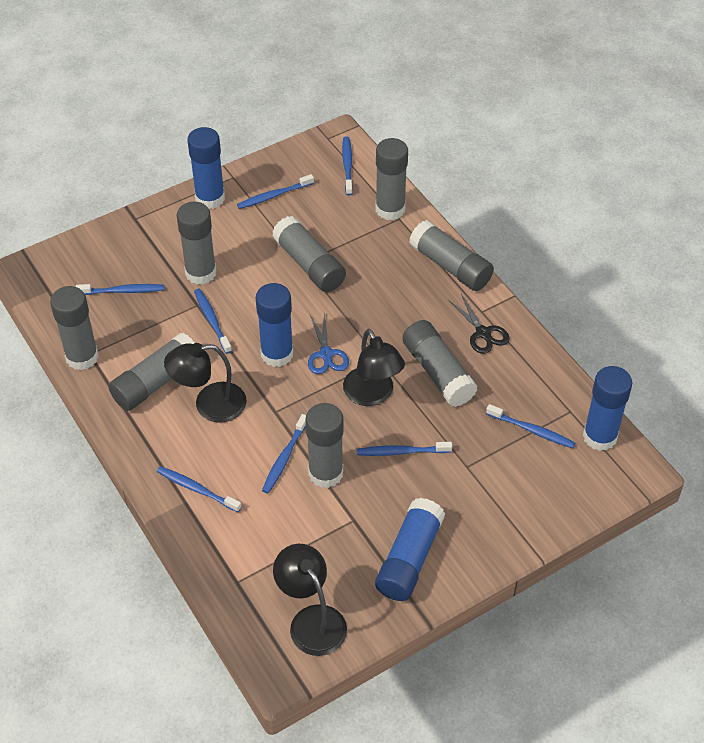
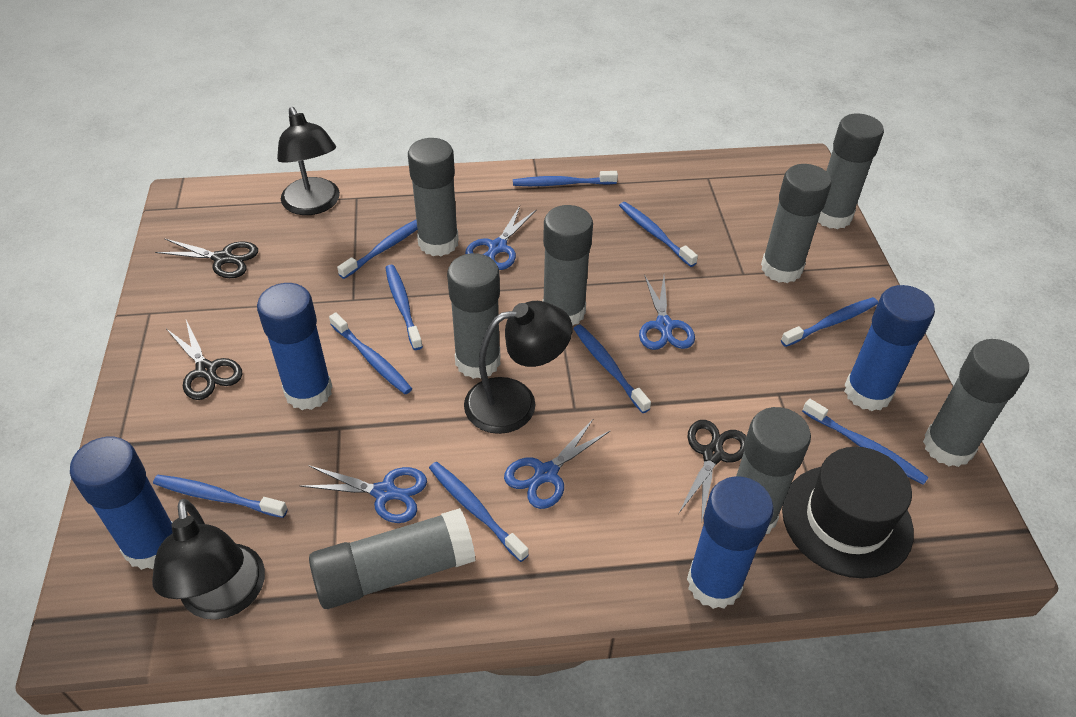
black hat: 0 -> 1
black scissors: 1 -> 3
blue scissors: 1 -> 4
blue toothbrush: 8 -> 10

